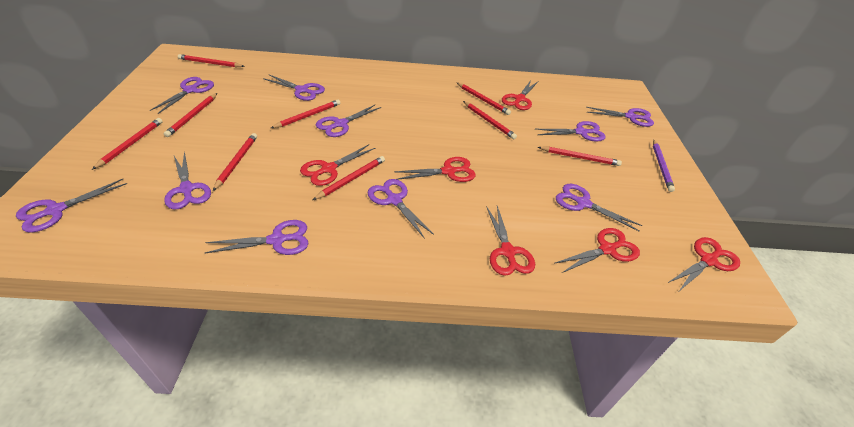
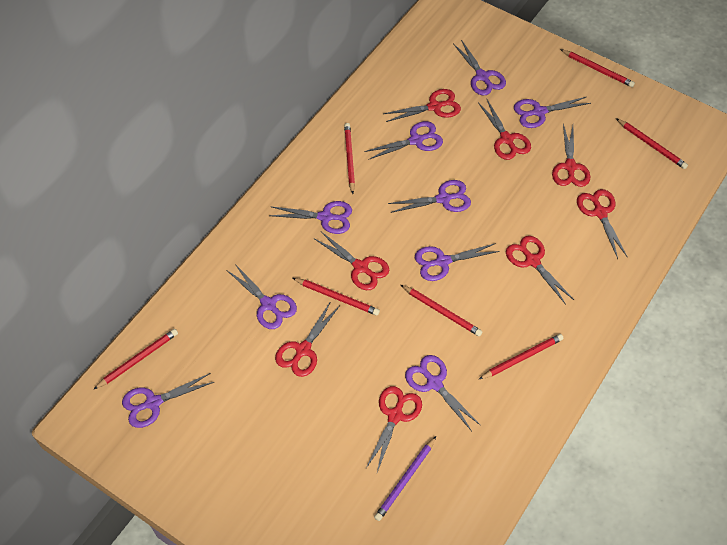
purple scissors: 10 -> 9
red pencil: 9 -> 7
red scissors: 6 -> 8

